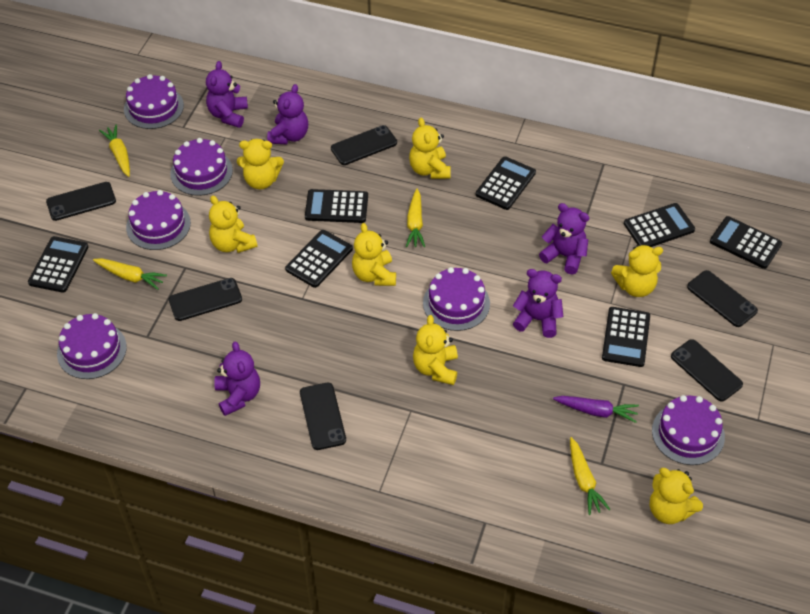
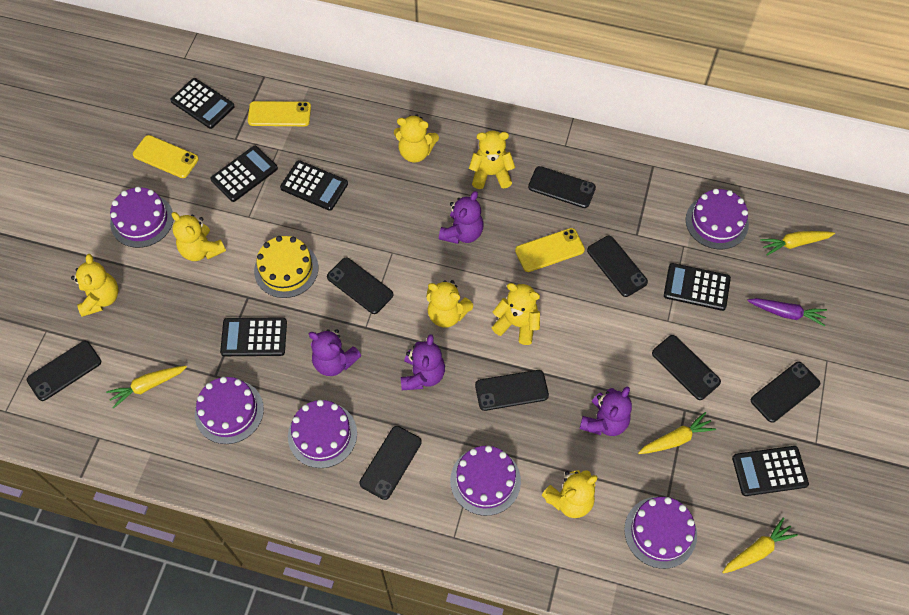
black calculator: 7 -> 6
black phone: 6 -> 8
purple teddy bear: 5 -> 4
yellow cake: 0 -> 1
yellow phone: 0 -> 3

